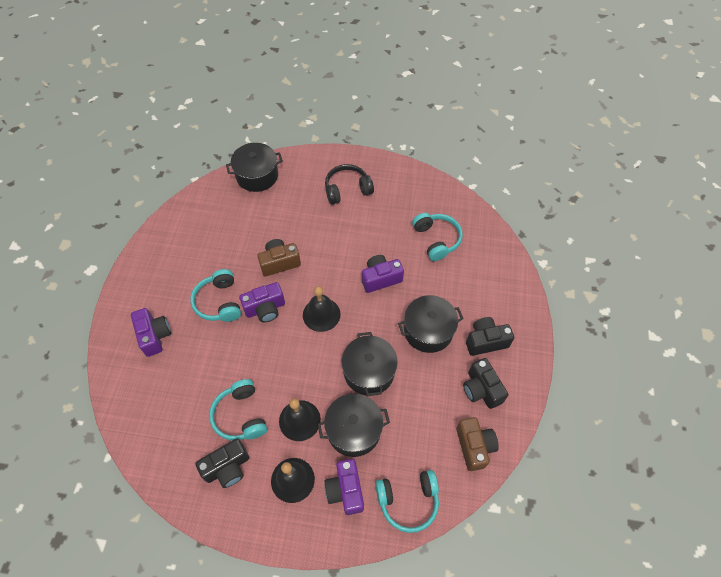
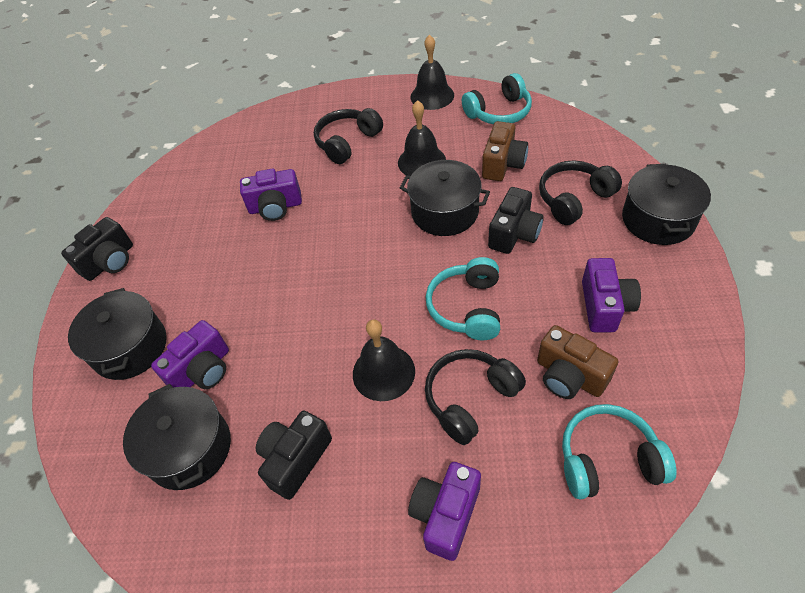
black headphones: 1 -> 3
turquoise headphones: 4 -> 3

